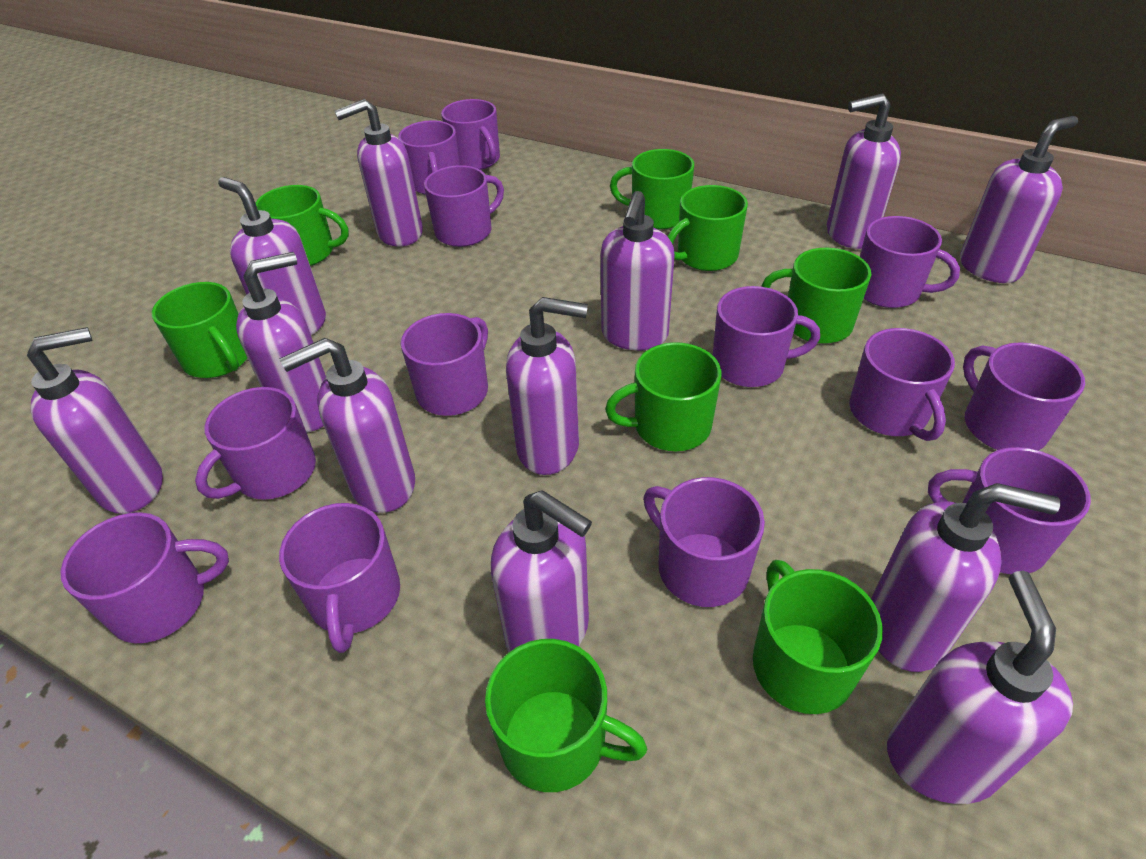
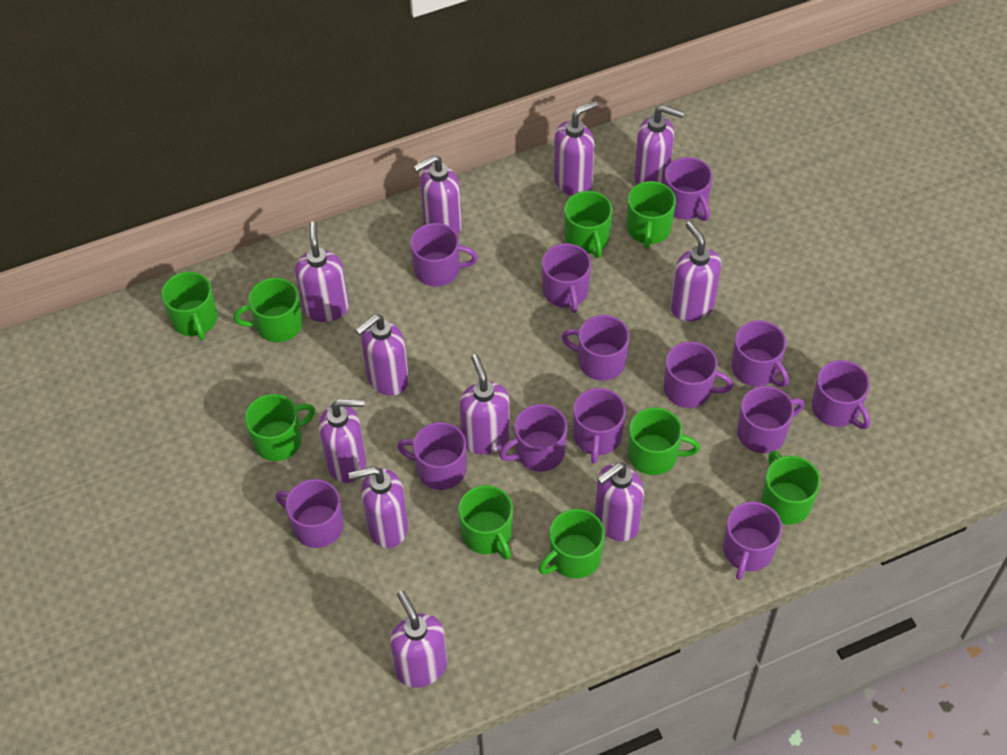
green mug: 8 -> 9
purple soap dispenser: 12 -> 11

